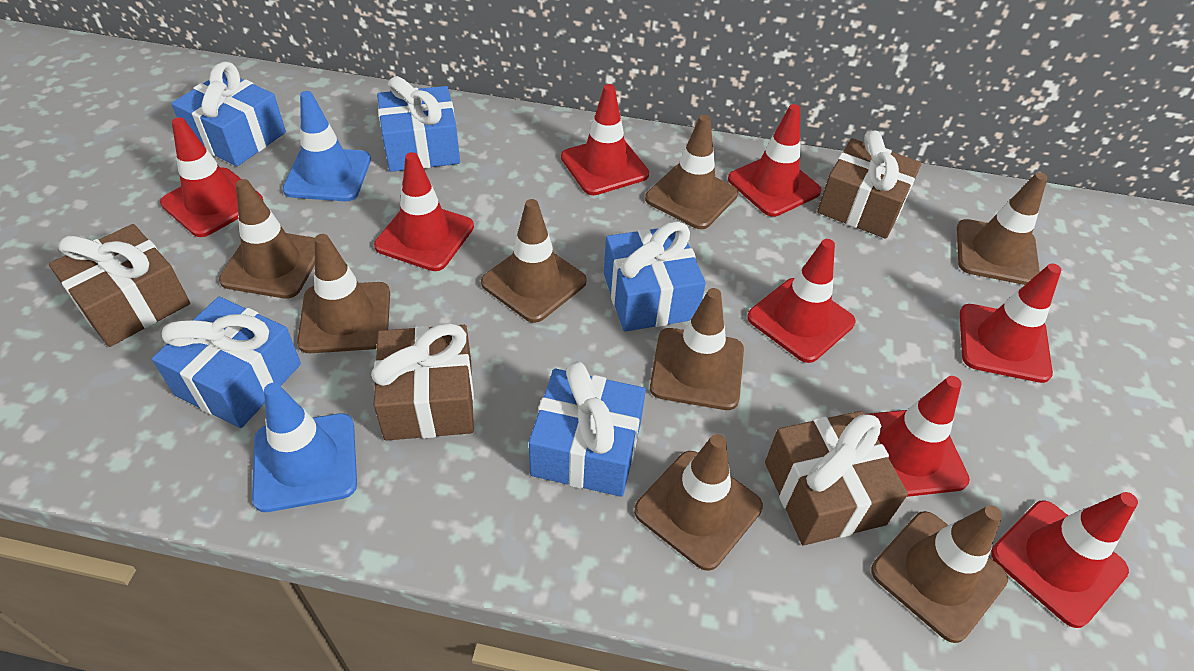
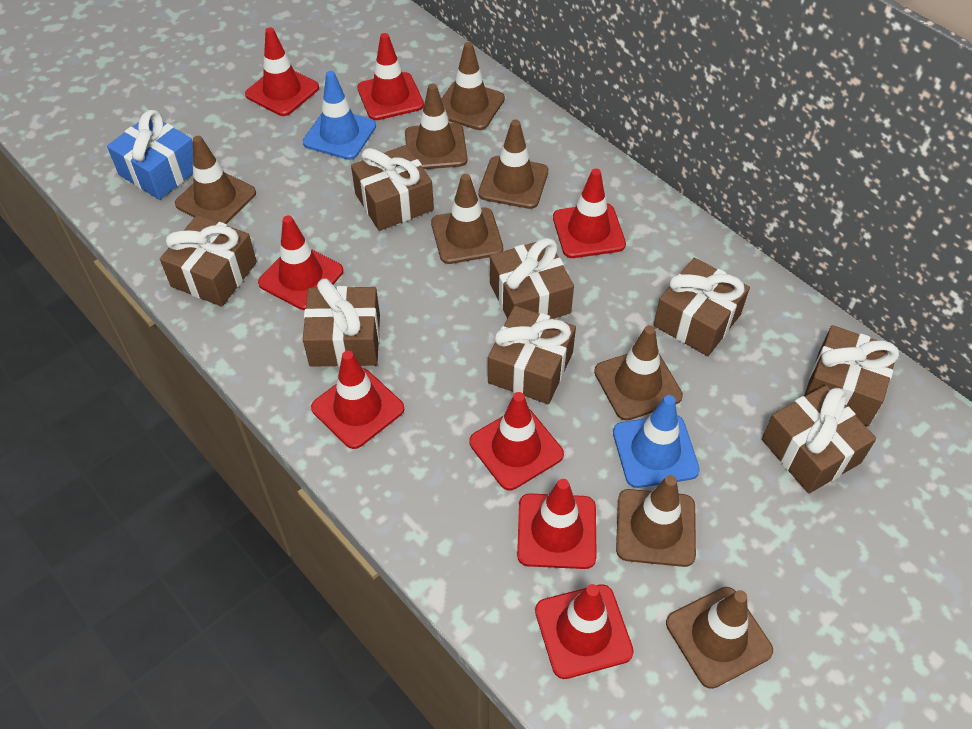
blue gift: 5 -> 1
brown gift: 4 -> 8

